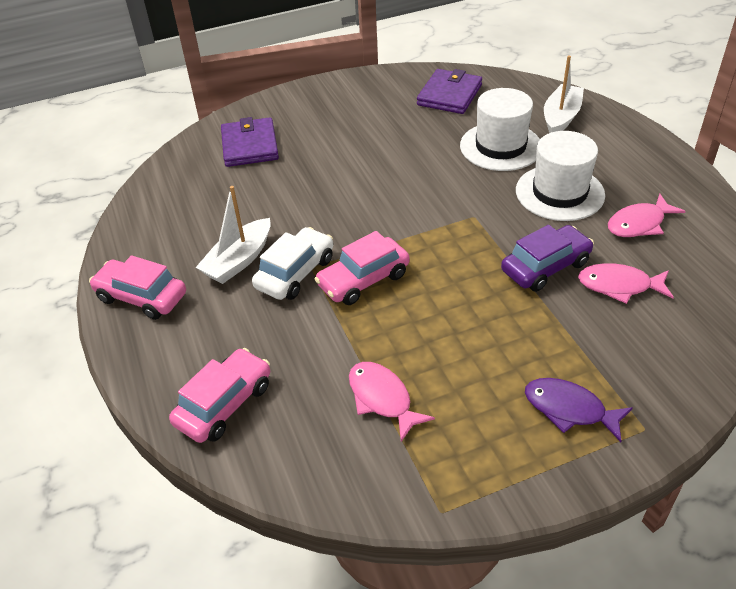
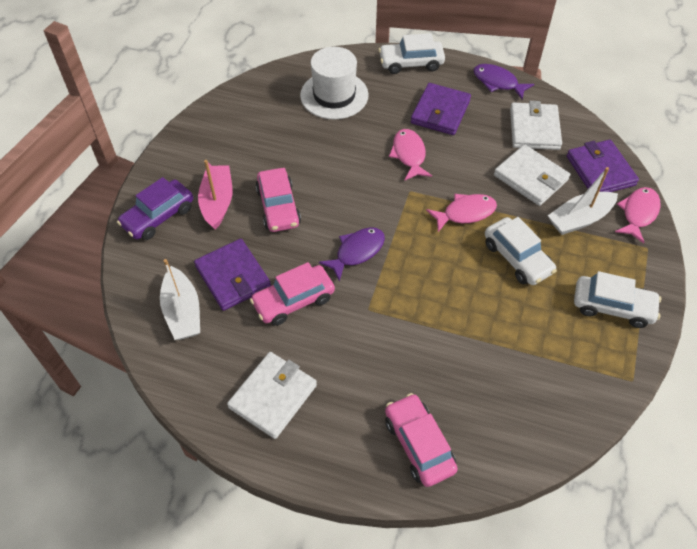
pink boat: 0 -> 1
purple fish: 1 -> 2
purple wallet: 2 -> 3
white car: 1 -> 3
white hat: 2 -> 1
white wallet: 0 -> 3

